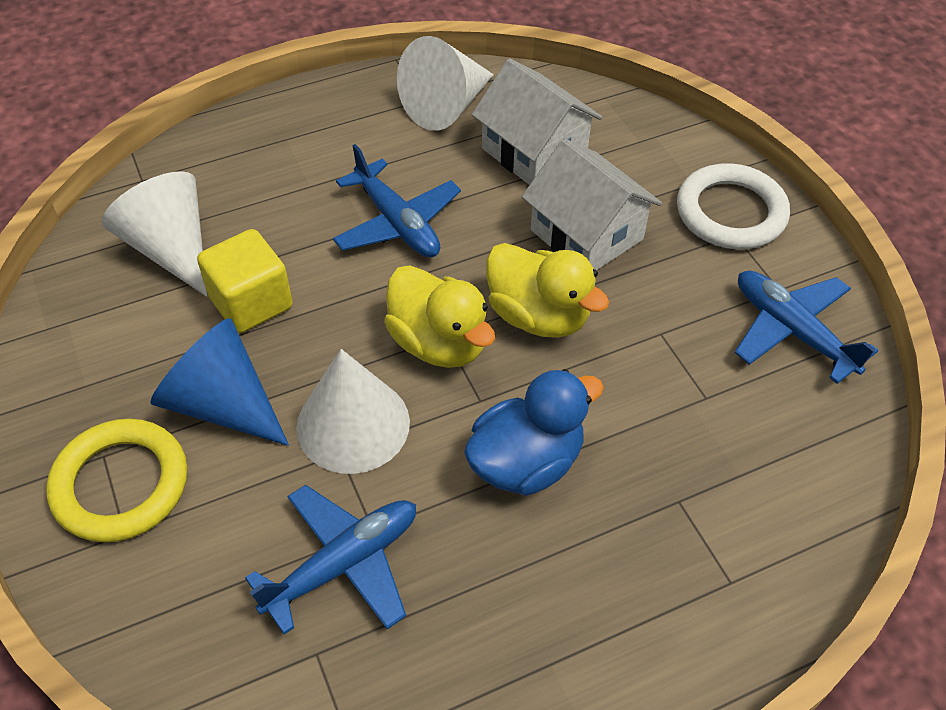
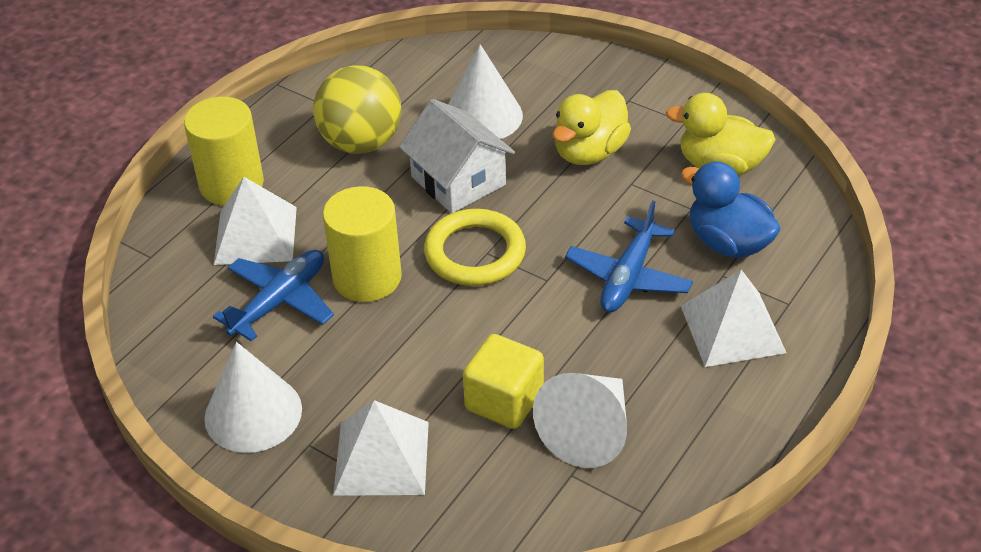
blue cone: 1 -> 0
blue plane: 3 -> 2
white house: 2 -> 1
white pyramid: 0 -> 3
white ring: 1 -> 0
yellow ball: 0 -> 1
yellow cylinder: 0 -> 2

